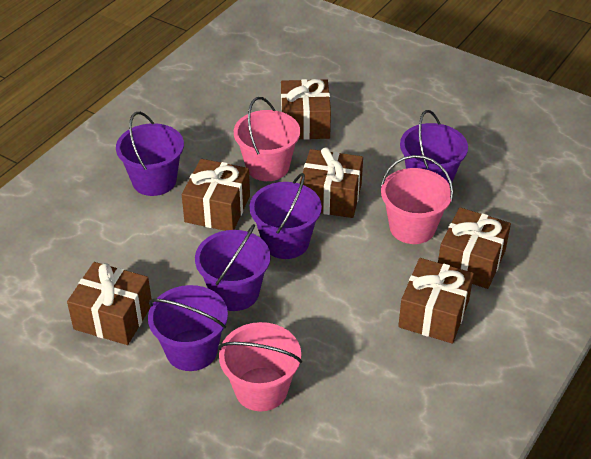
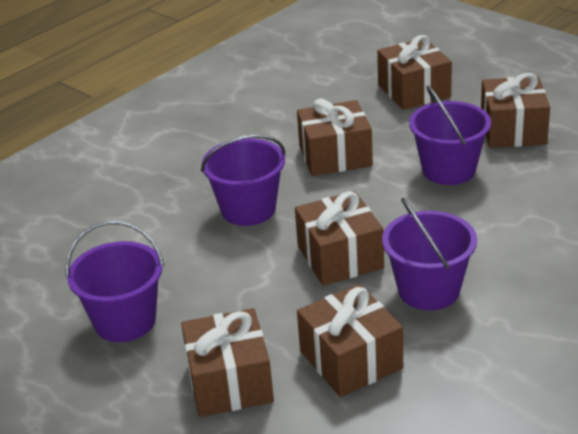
pink bucket: 3 -> 0
purple bucket: 5 -> 4

